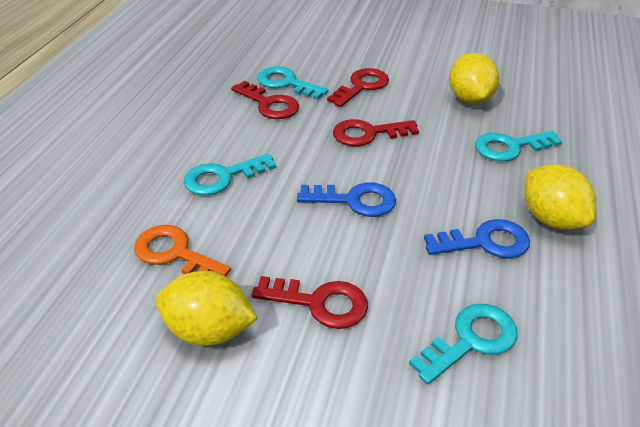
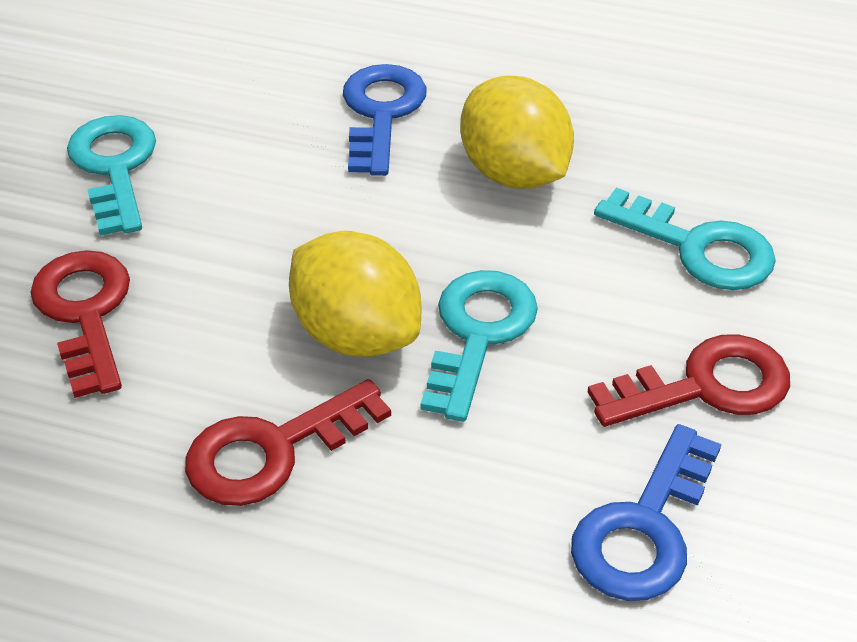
orange key: 1 -> 0
red key: 4 -> 3
turquoise key: 4 -> 3
yellow lemon: 3 -> 2

